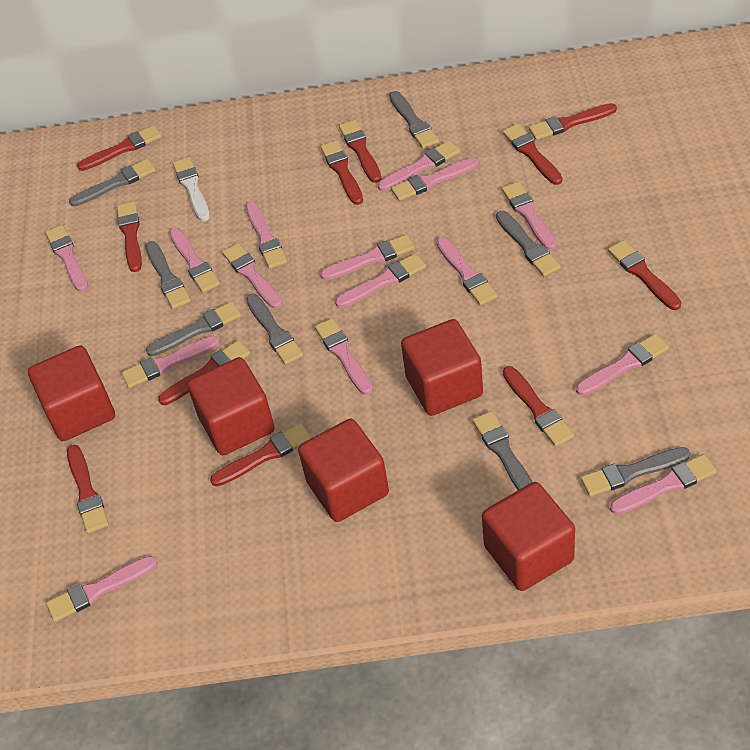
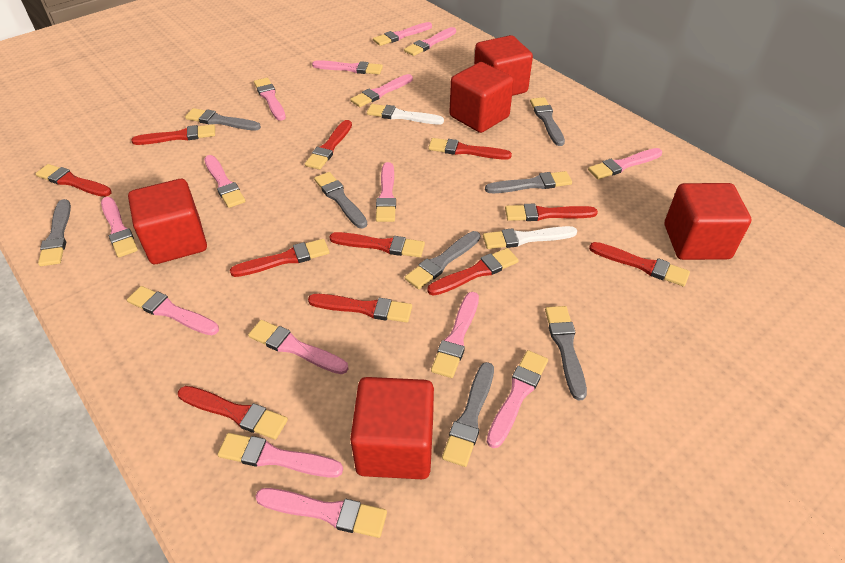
white brush: 1 -> 2

